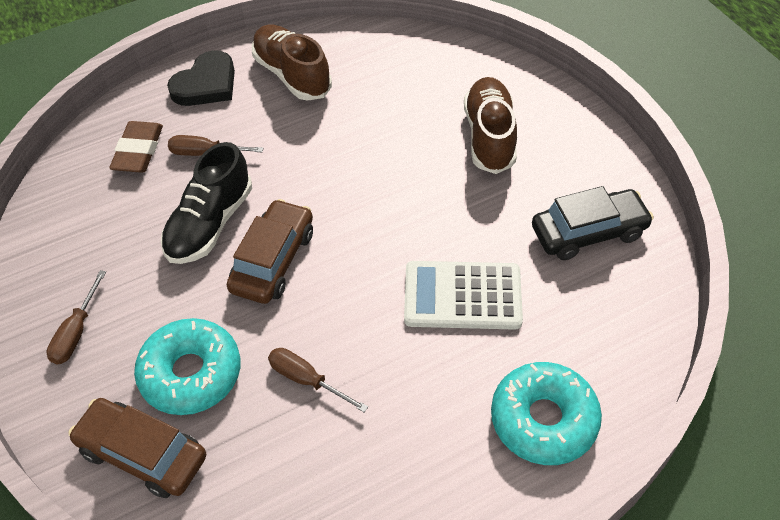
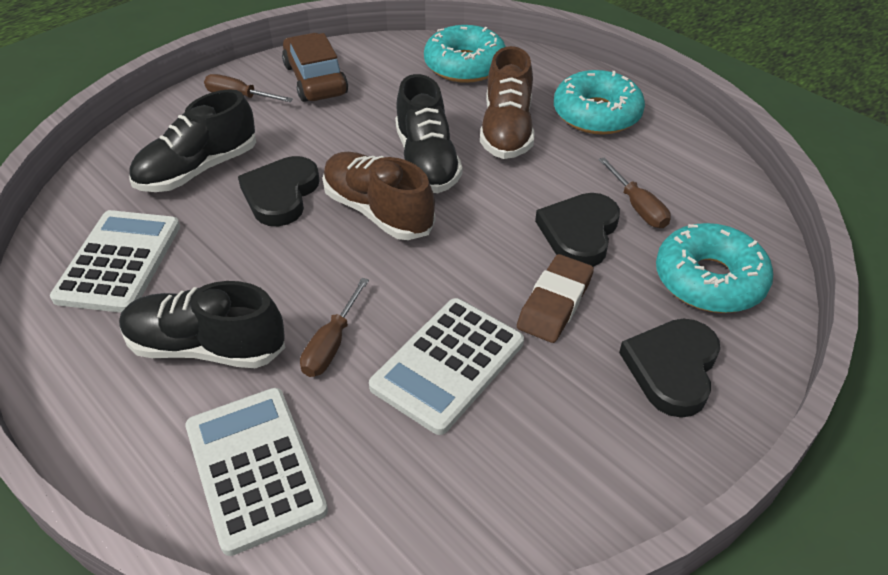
black car: 1 -> 0
black heart: 1 -> 3
black shoe: 1 -> 3
brown car: 2 -> 1
turquoise donut: 2 -> 3
white calculator: 1 -> 3

